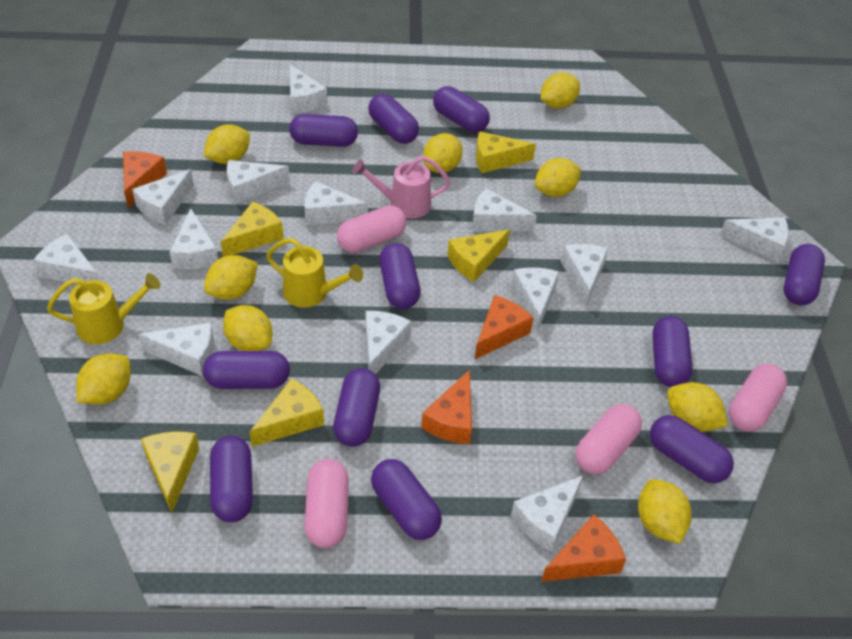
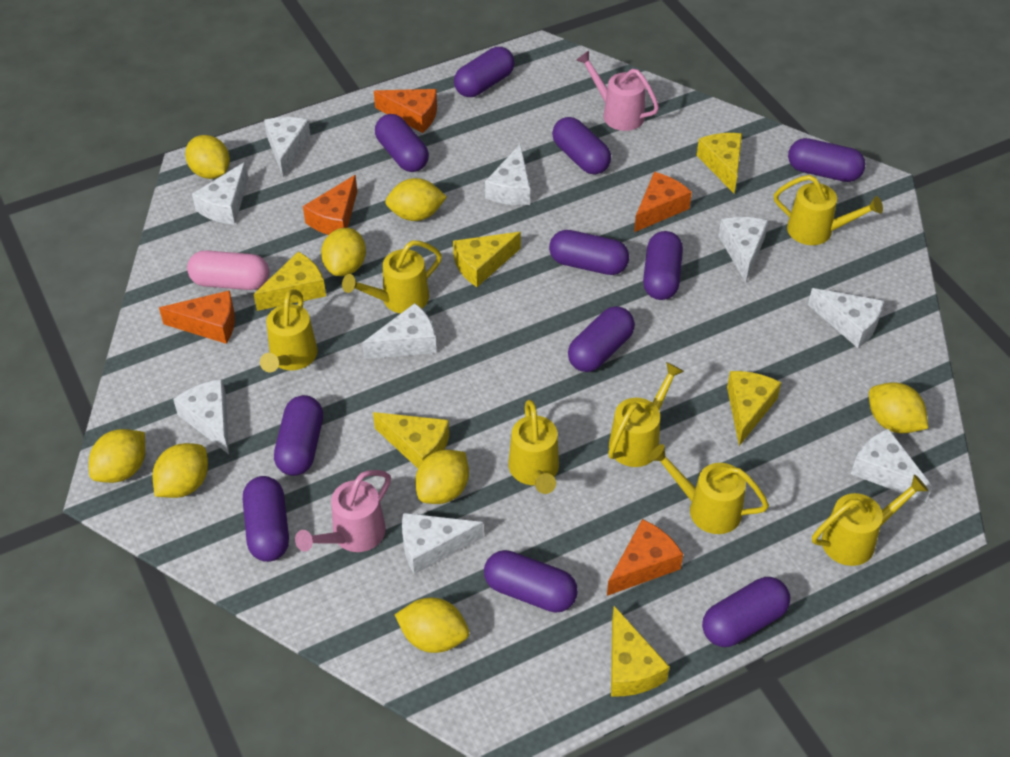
orange cheese: 4 -> 5
pink capsule: 4 -> 1
pink watering can: 1 -> 2
white cheese: 13 -> 9
yellow cheese: 5 -> 6
yellow lemon: 9 -> 8
yellow watering can: 2 -> 7

